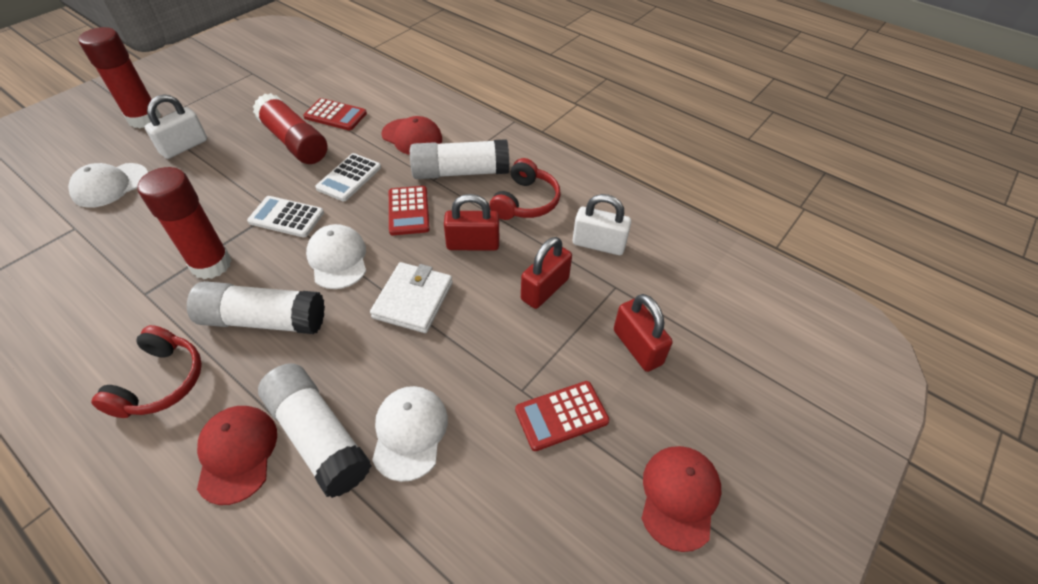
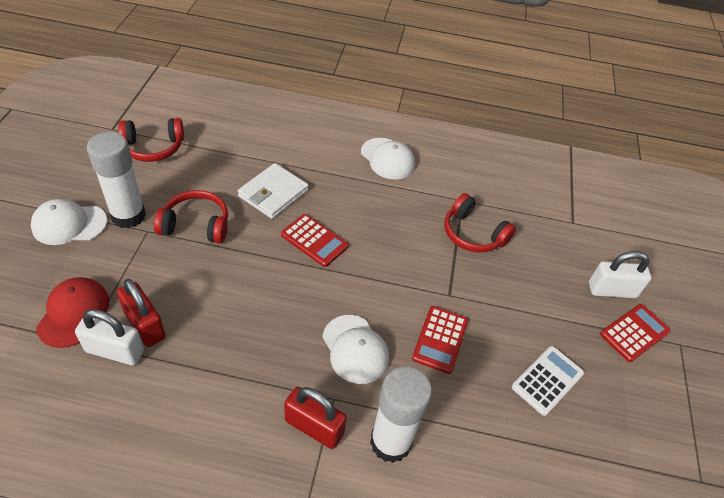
red cap: 3 -> 1
red glue stick: 3 -> 0
red headphones: 2 -> 3
red padlock: 3 -> 2
white calculator: 2 -> 1
white glue stick: 3 -> 2

